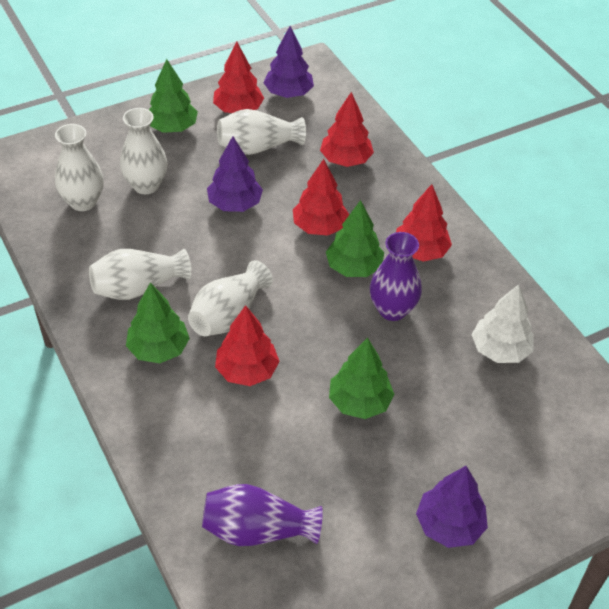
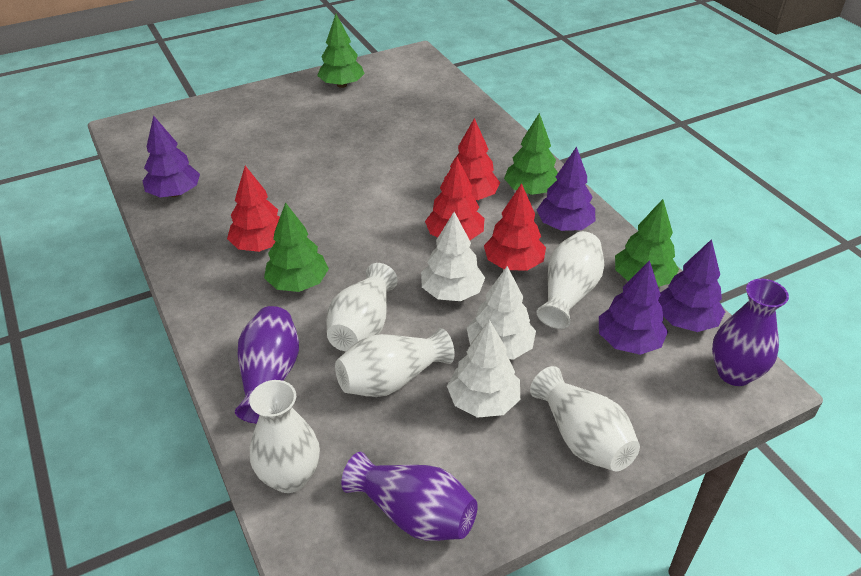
purple tree: 3 -> 4
purple vase: 2 -> 3
red tree: 5 -> 4
white tree: 1 -> 3

